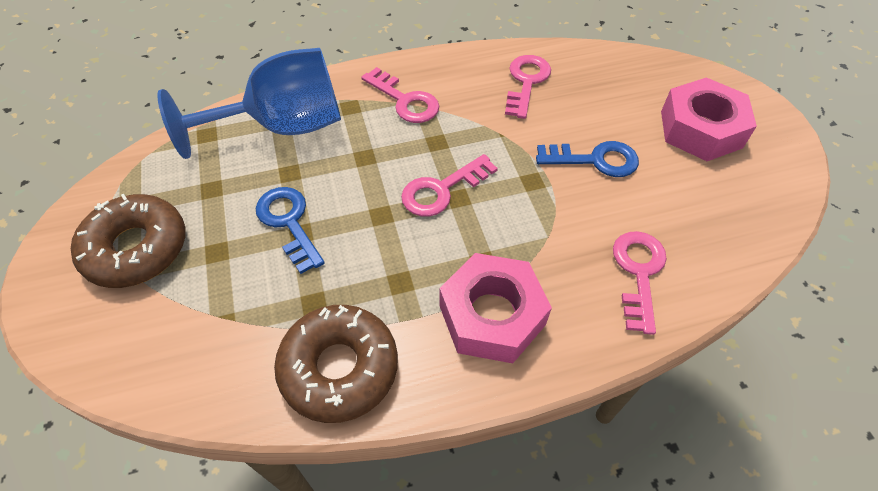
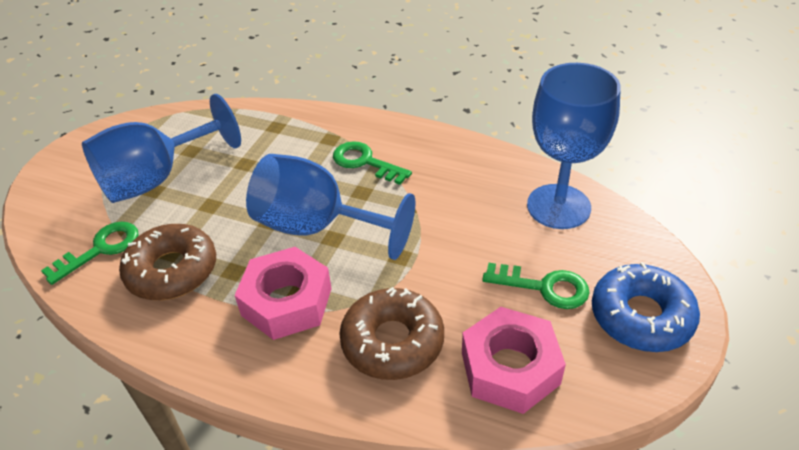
blue donut: 0 -> 1
blue goblet: 1 -> 3
blue key: 2 -> 0
green key: 0 -> 3
pink key: 4 -> 0

